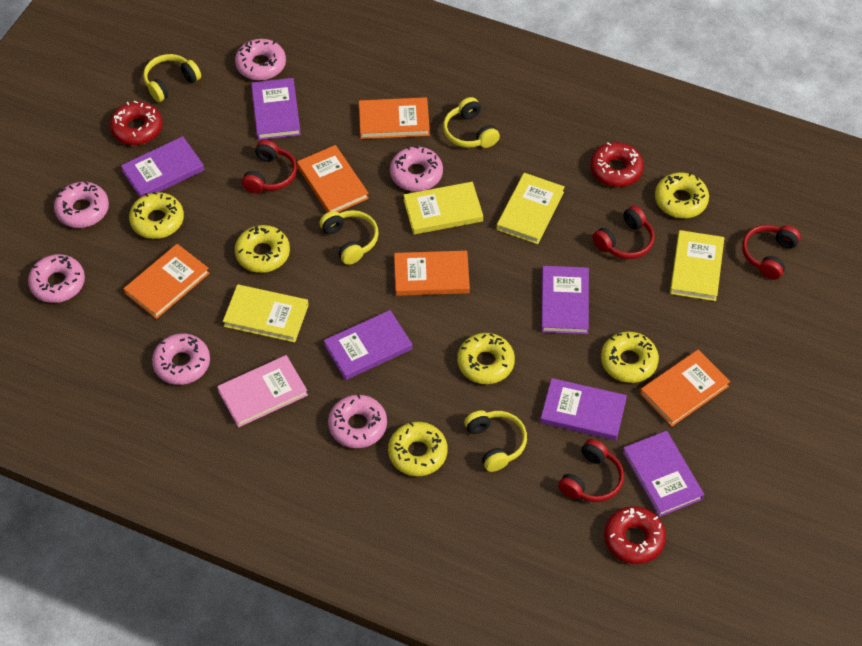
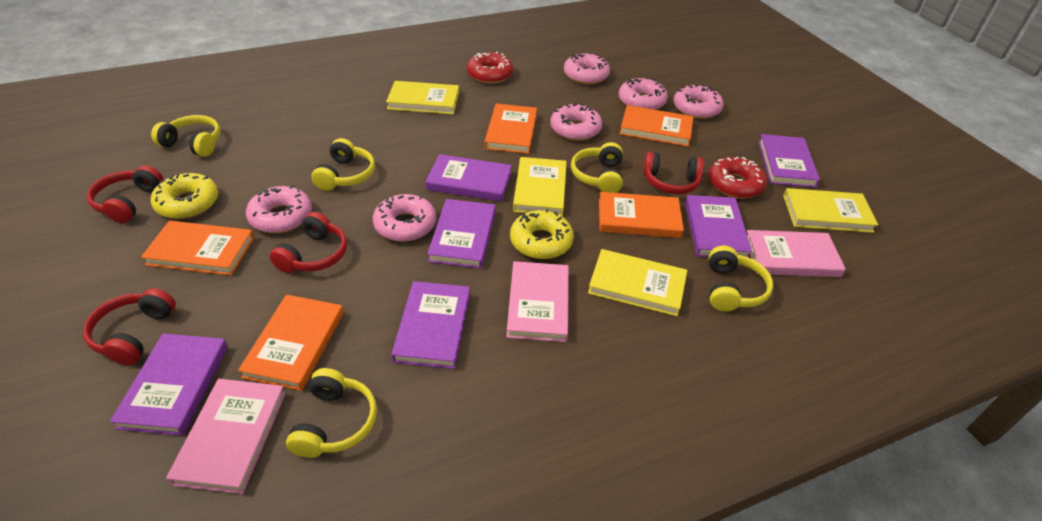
pink book: 1 -> 3
red donut: 3 -> 2
yellow donut: 6 -> 2
yellow headphones: 4 -> 5

